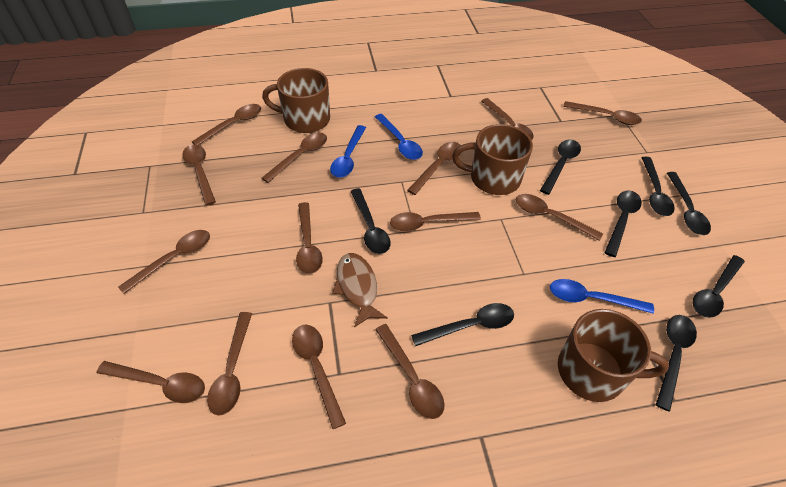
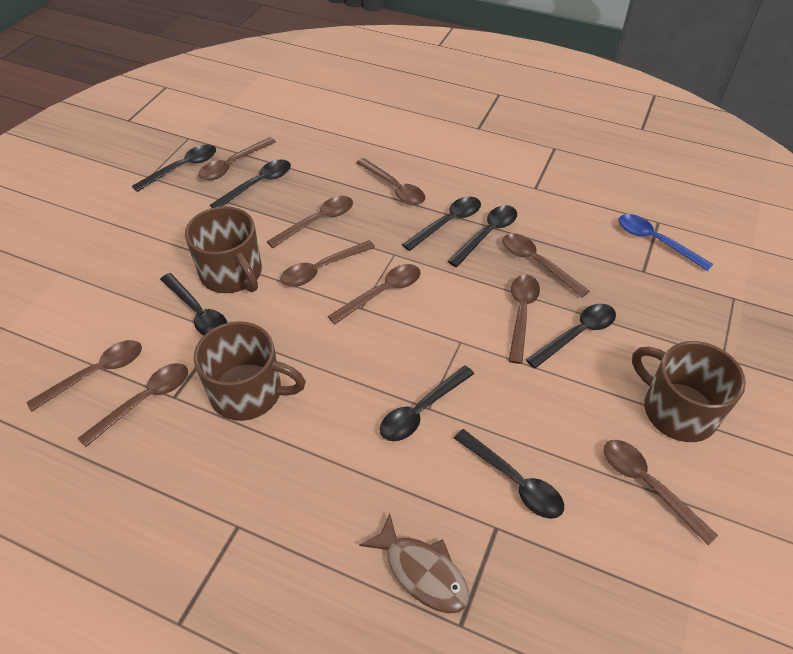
blue spoon: 3 -> 1
brown spoon: 14 -> 10

